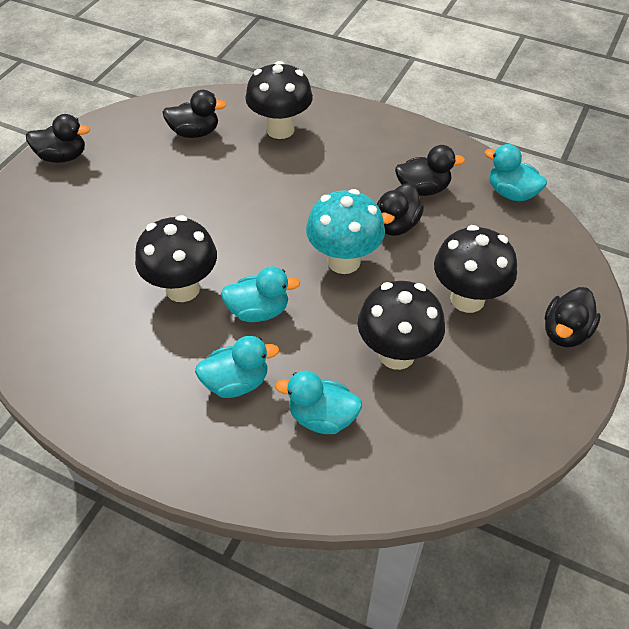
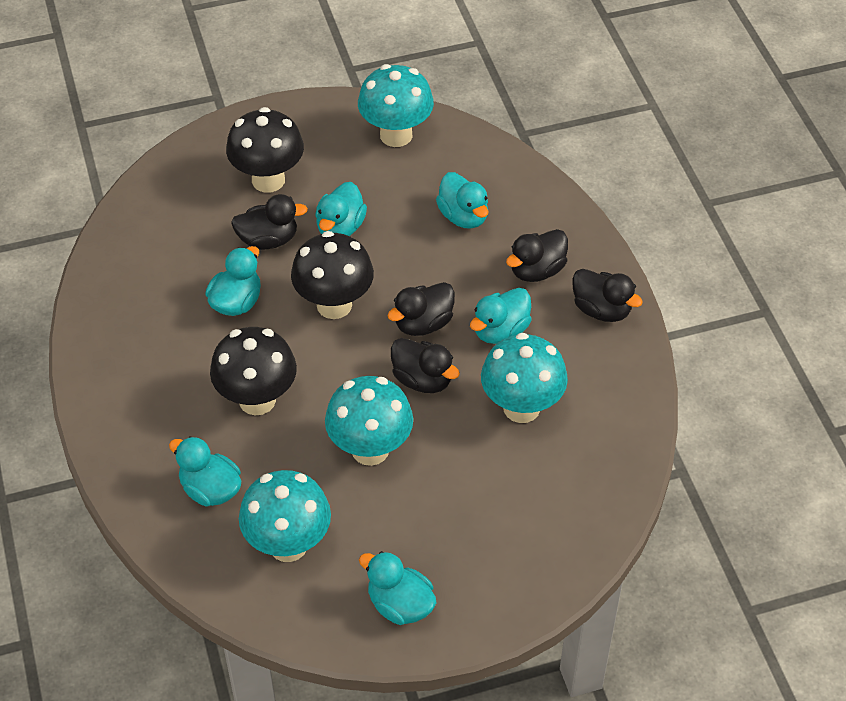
black mushroom: 4 -> 3
turquoise duck: 4 -> 6
turquoise mushroom: 1 -> 4

